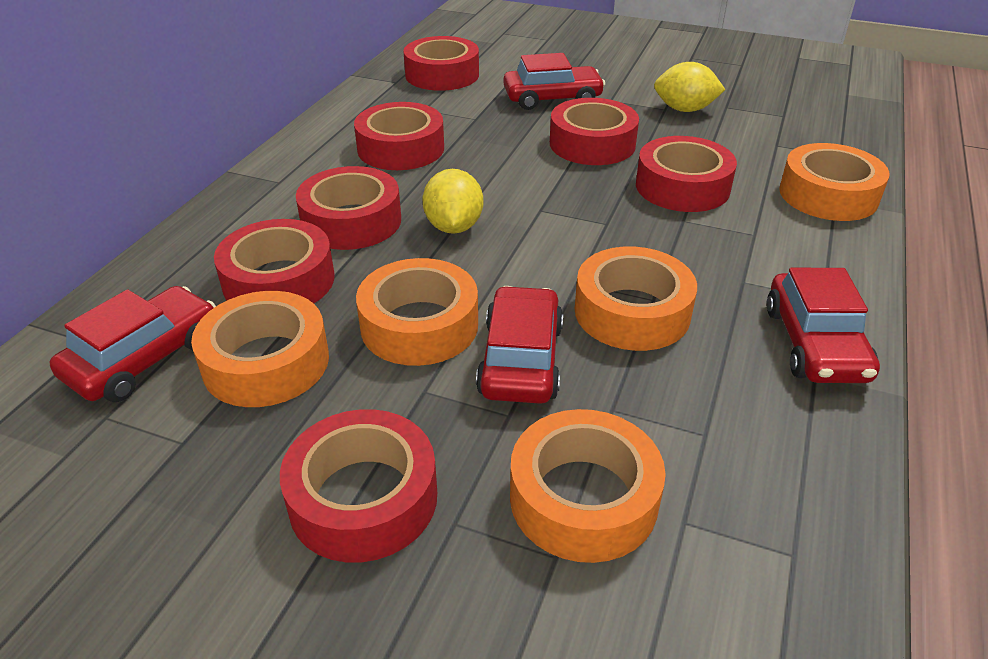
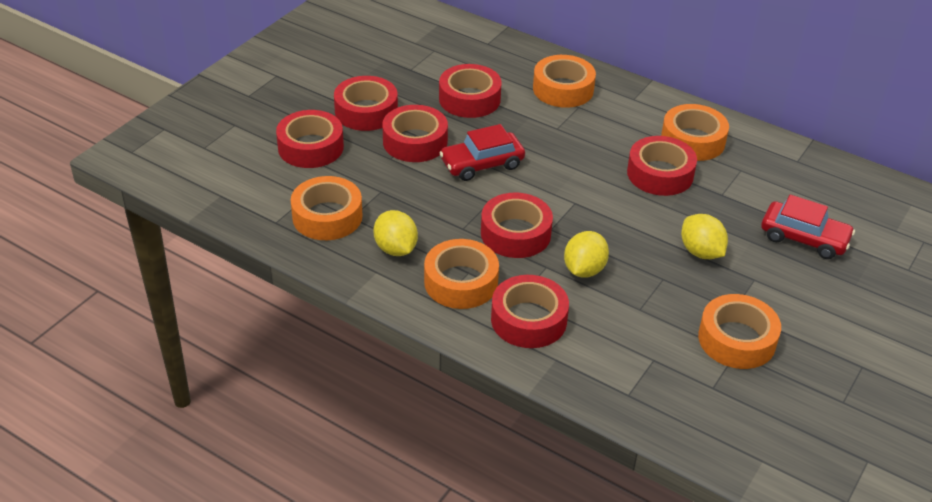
red car: 4 -> 2
yellow lemon: 2 -> 3

